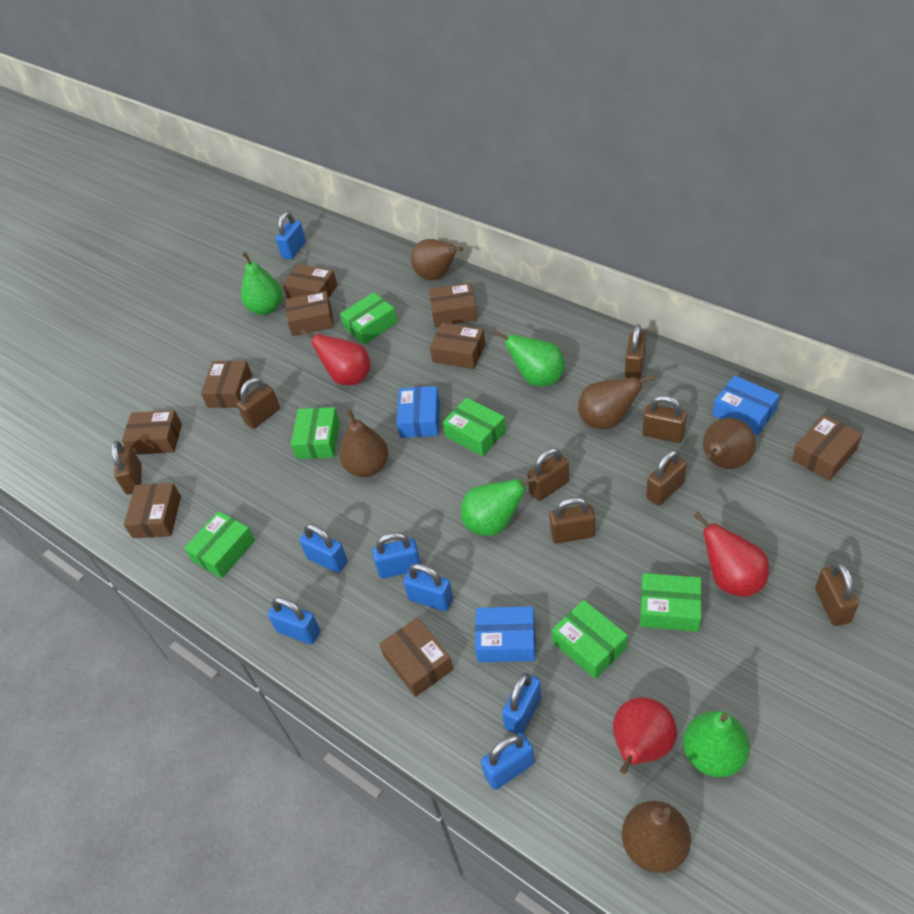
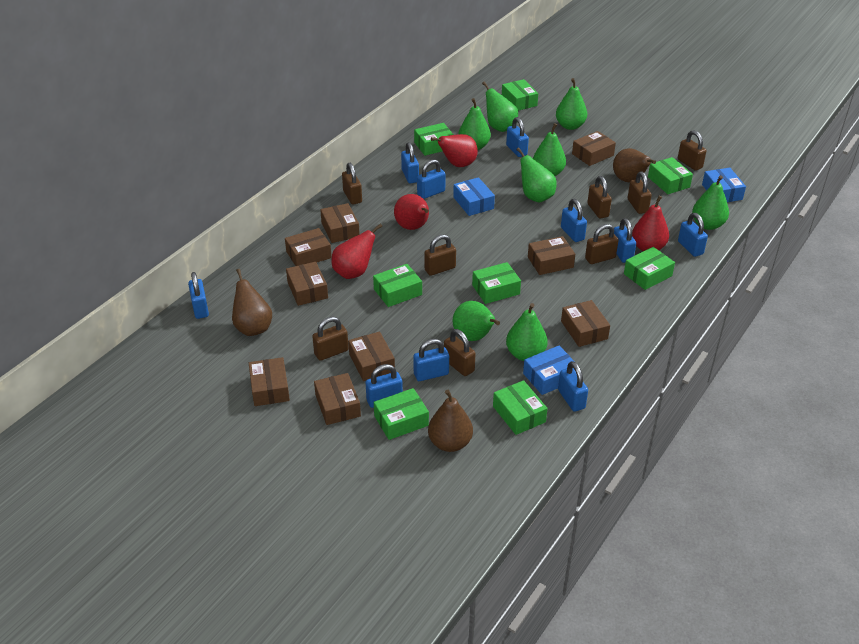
blue padlock: 7 -> 10
brown pear: 5 -> 3
green box: 6 -> 8
green pear: 4 -> 8
red pear: 3 -> 4

